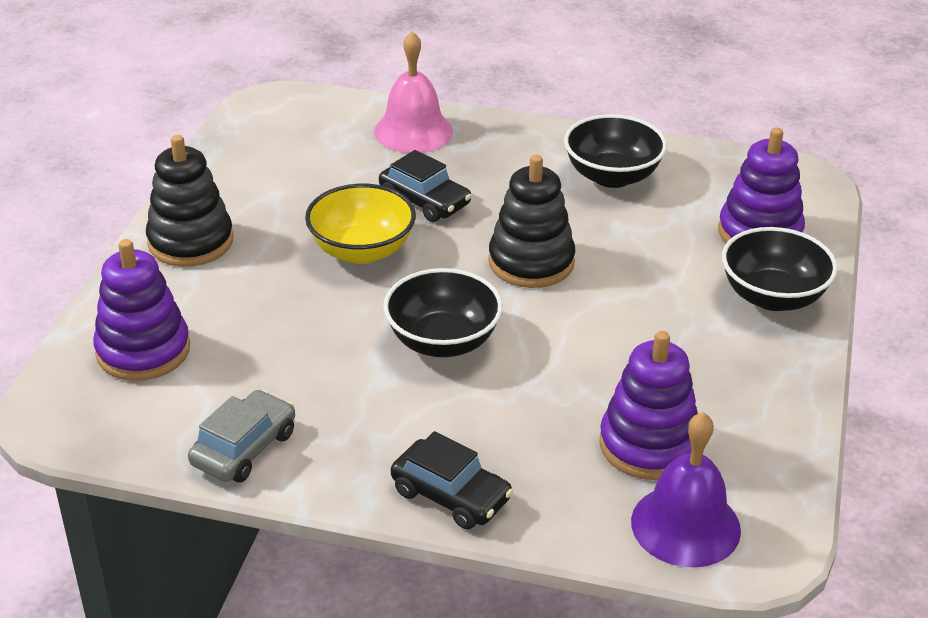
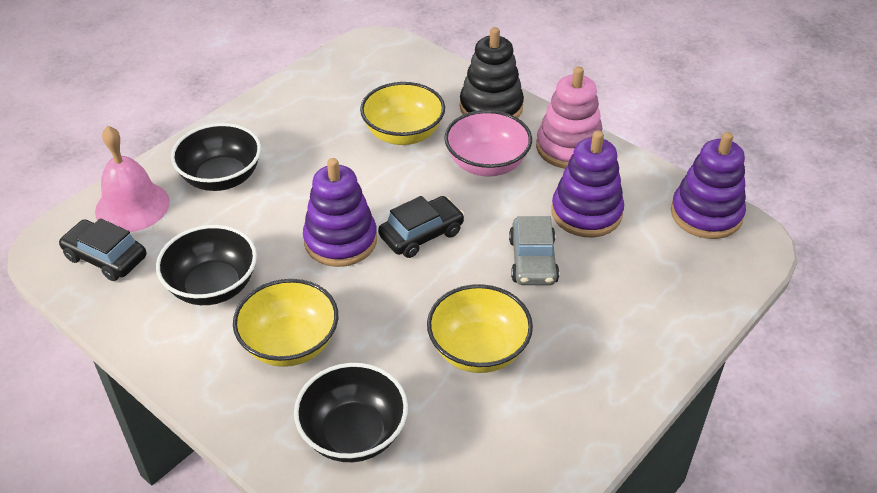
black stacking toy: 2 -> 1
pink bowl: 0 -> 1
pink stacking toy: 0 -> 1
purple bell: 1 -> 0
yellow bowl: 1 -> 3

